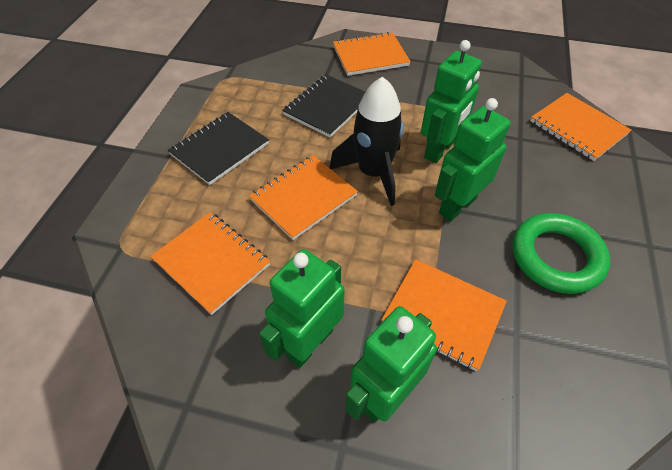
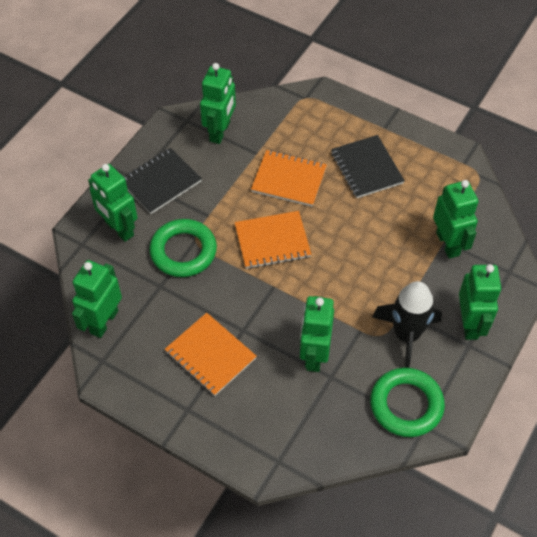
green ring: 1 -> 2
green robot: 4 -> 6
orange notebook: 5 -> 3

